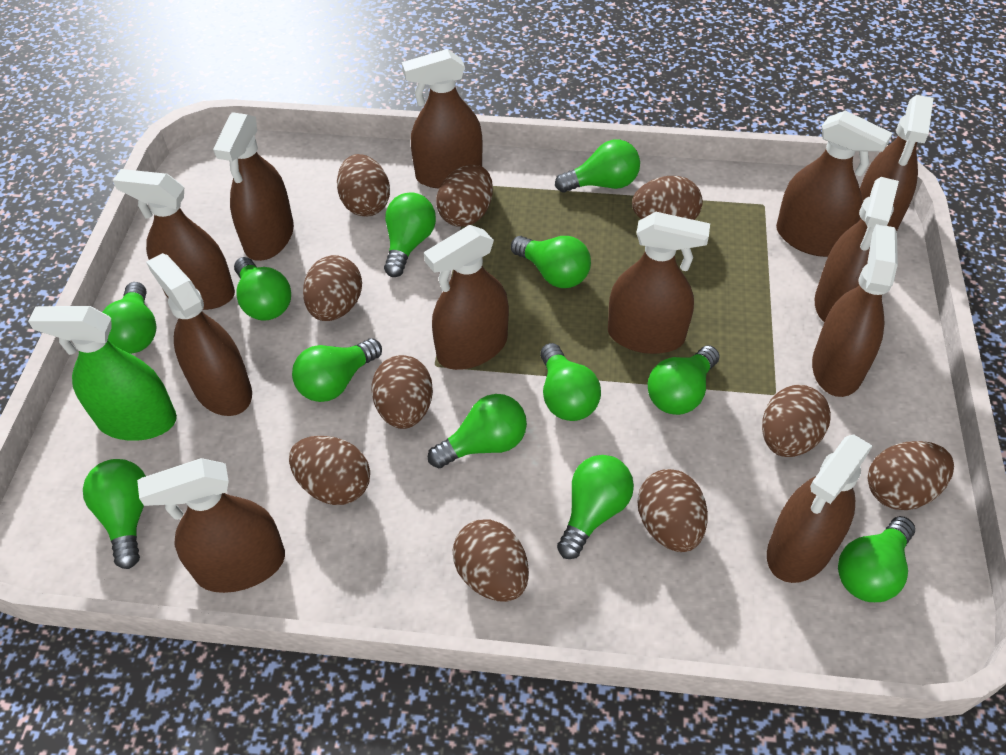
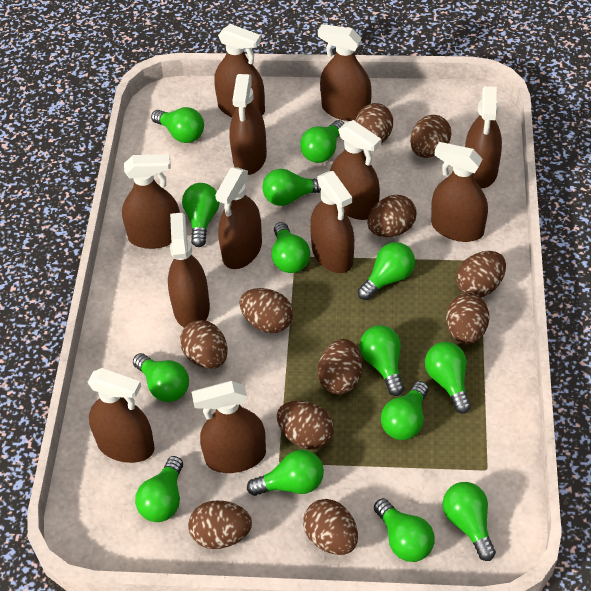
brown egg: 10 -> 11
green light bulb: 12 -> 14
green spray bottle: 1 -> 0

